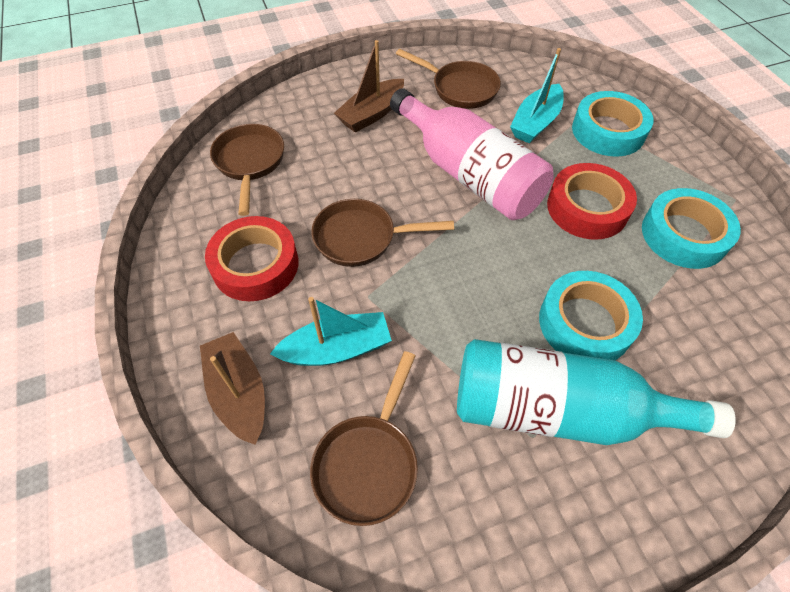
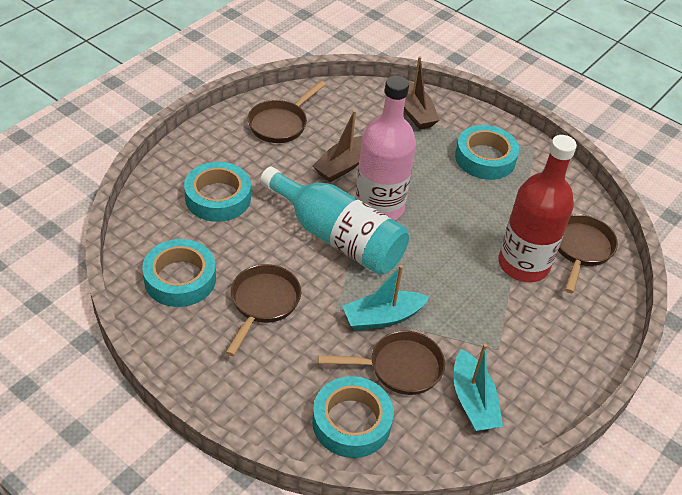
red bottle: 0 -> 1
red tape: 2 -> 0
turquoise tape: 3 -> 4

